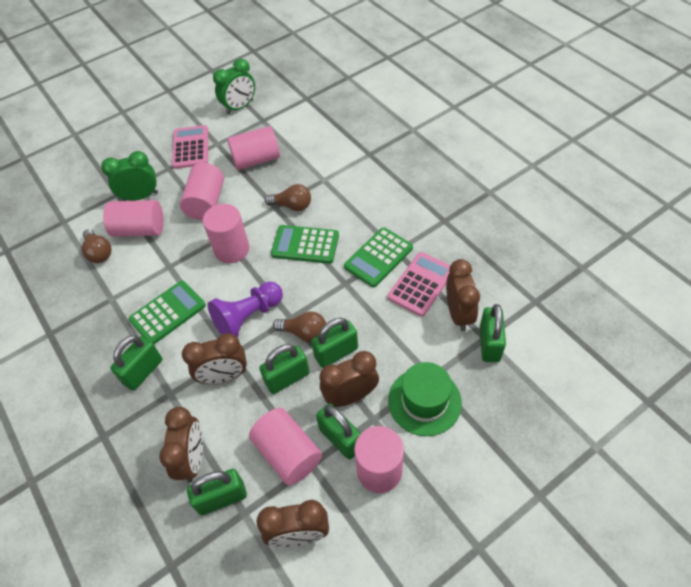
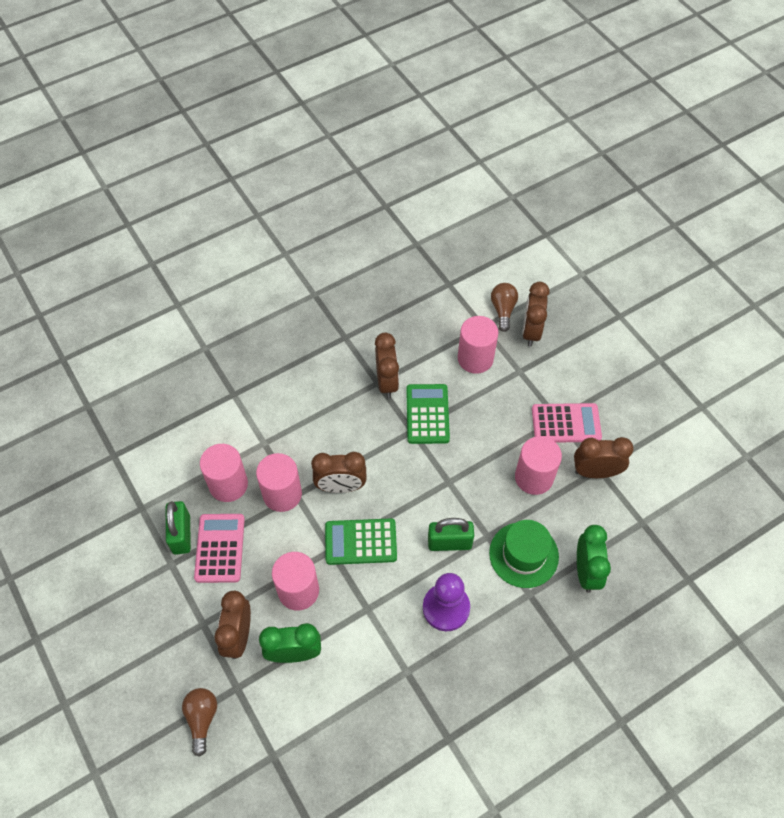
brown light bulb: 3 -> 2
green calculator: 3 -> 2
green padlock: 6 -> 2
pink cylinder: 6 -> 5

